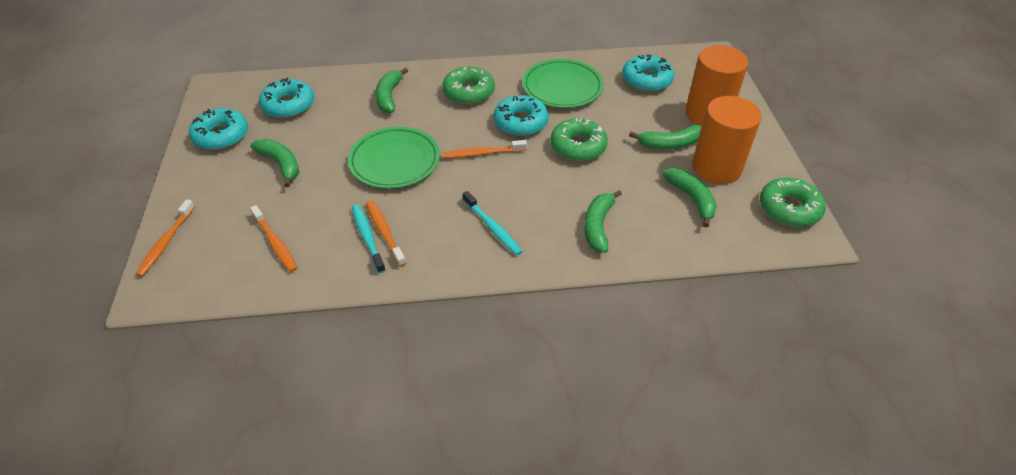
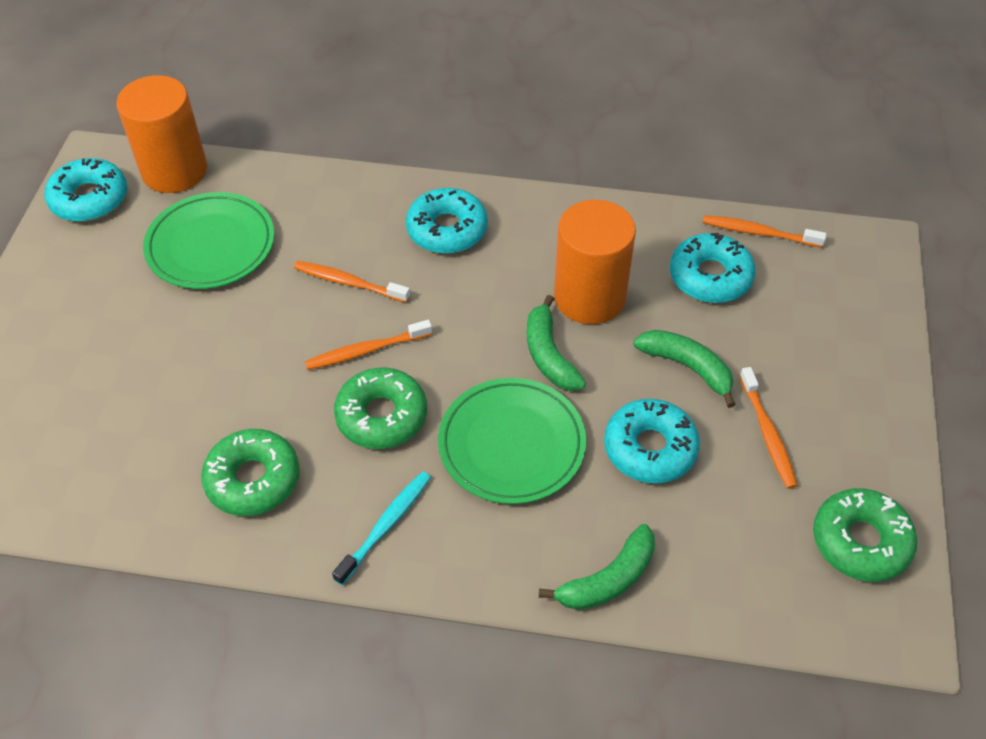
green banana: 5 -> 3
turquoise toothbrush: 2 -> 1

